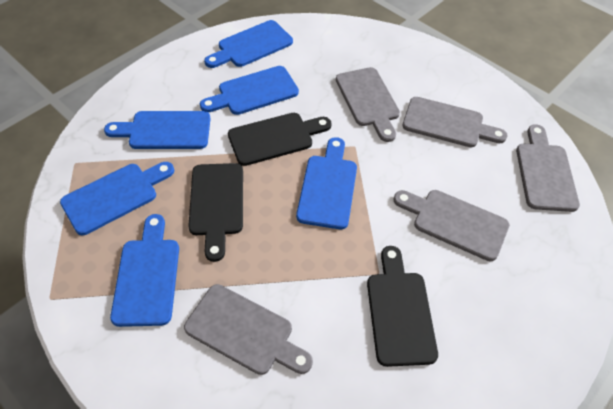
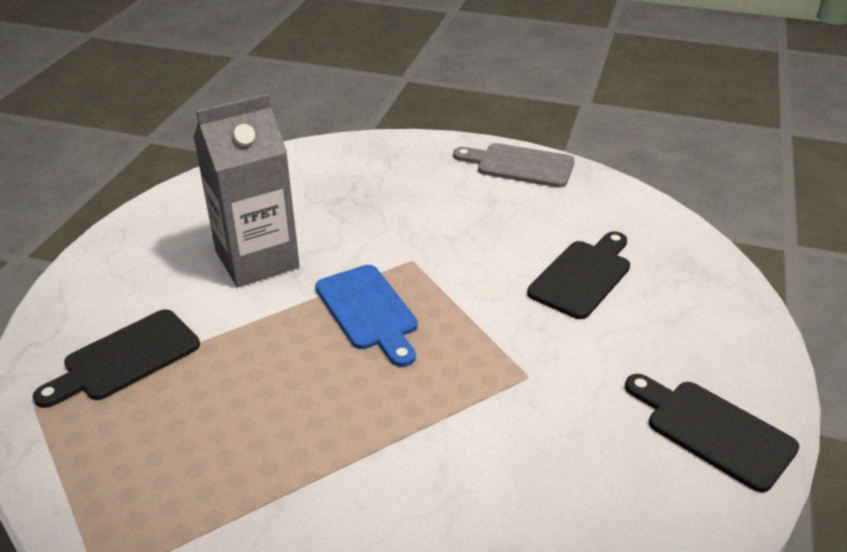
blue cutting board: 6 -> 1
grey carton: 0 -> 1
grey cutting board: 5 -> 1

